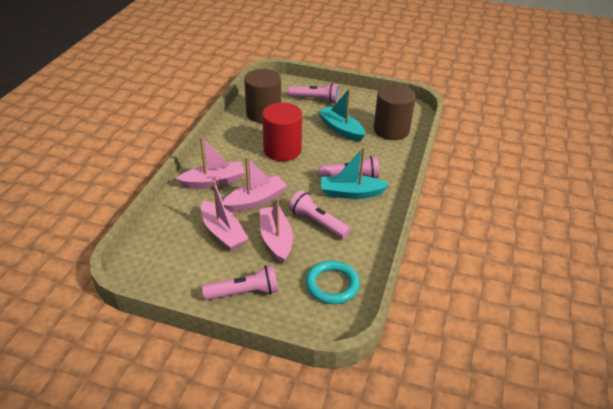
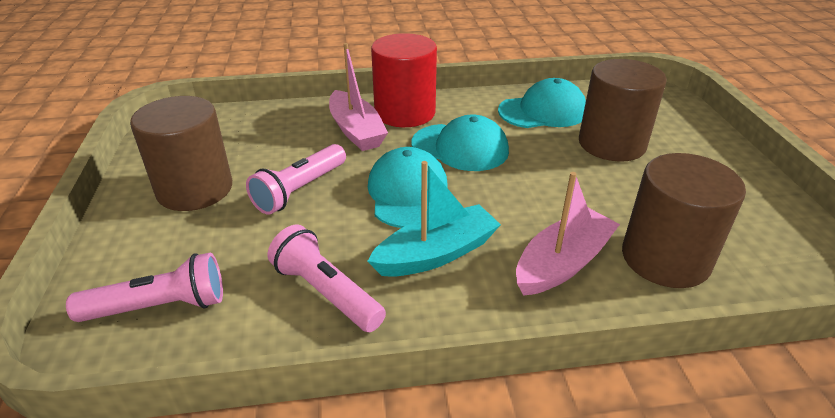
brown cylinder: 2 -> 3
pink boat: 4 -> 2
pink flashlight: 4 -> 3
turquoise boat: 2 -> 1
turquoise cap: 0 -> 3
turquoise ring: 1 -> 0

